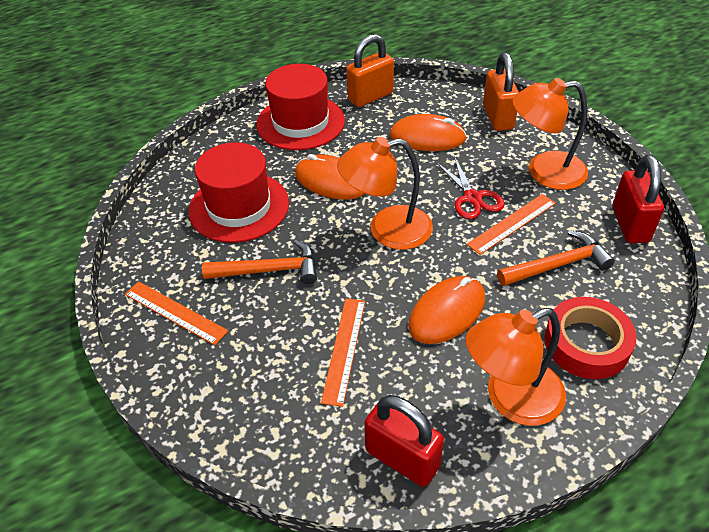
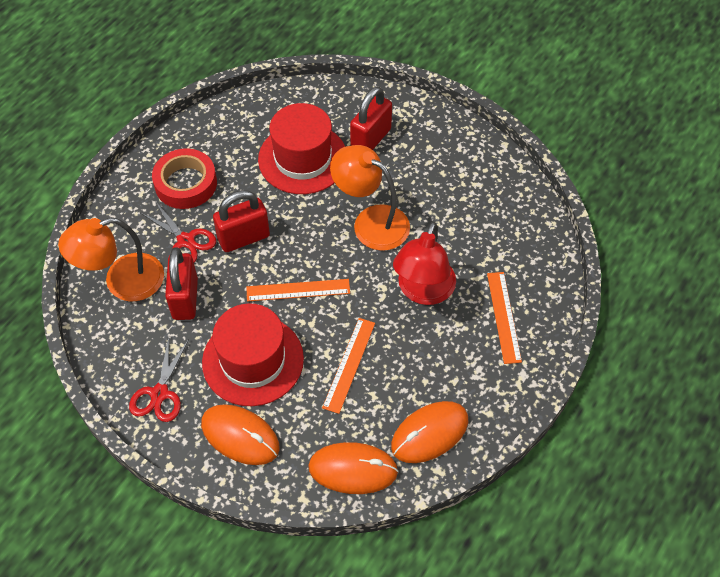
orange hammer: 2 -> 0
orange lamp: 3 -> 2
orange padlock: 2 -> 0
red lamp: 0 -> 1
red padlock: 2 -> 3
red scissors: 1 -> 2

